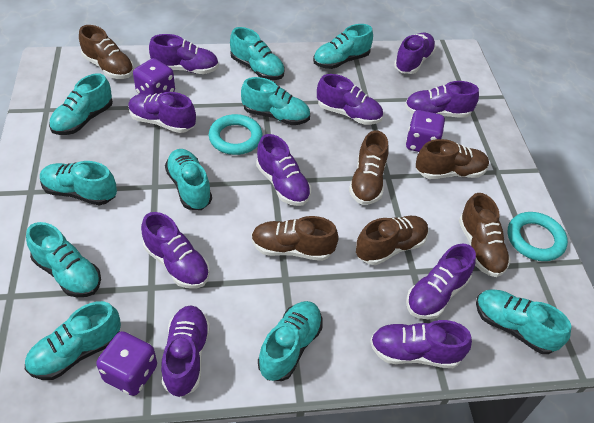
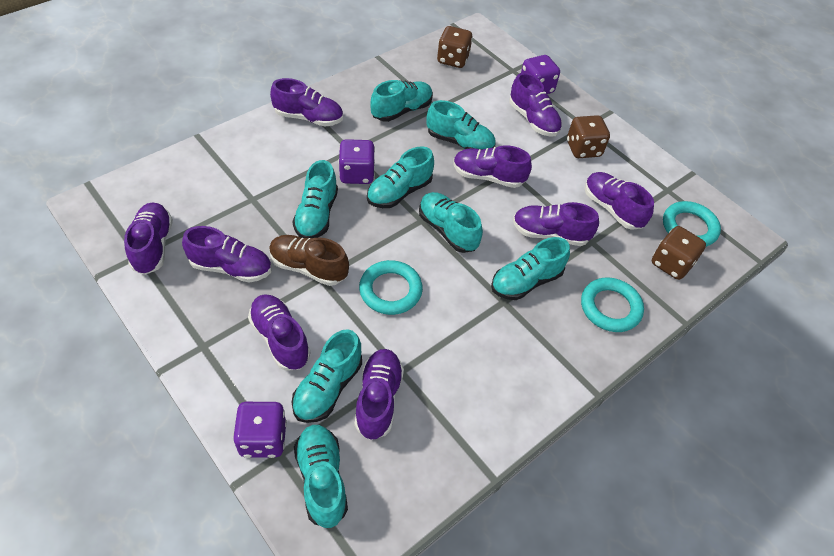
brown dice: 0 -> 3
brown shoe: 6 -> 1
purple shoe: 10 -> 9
turquoise ring: 2 -> 3
turquoise shoe: 10 -> 8

